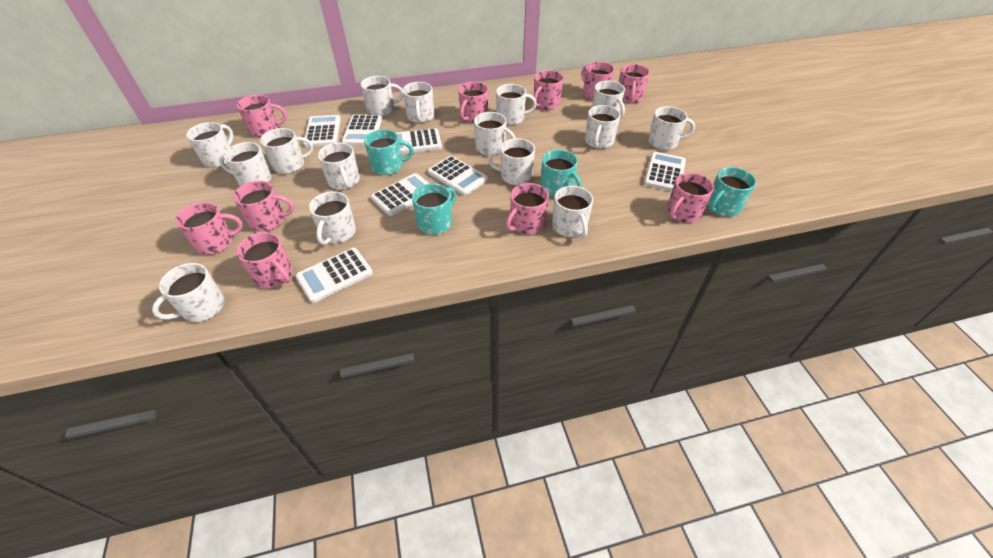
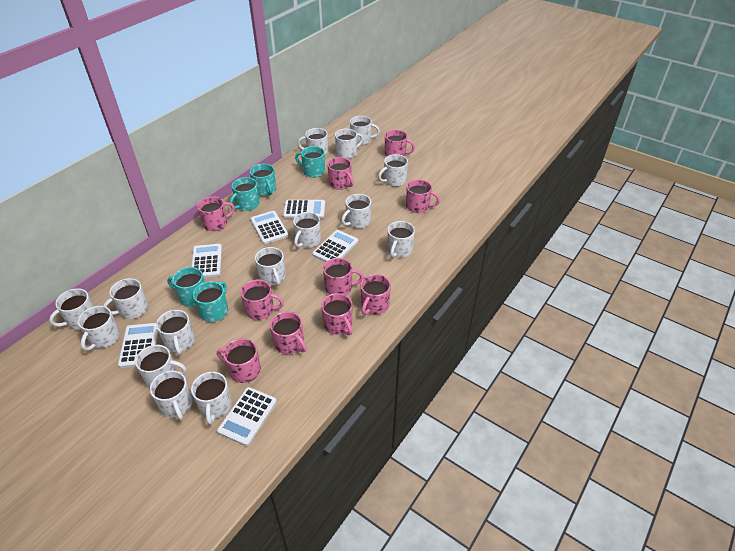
turquoise mug: 4 -> 5
white calculator: 7 -> 6

